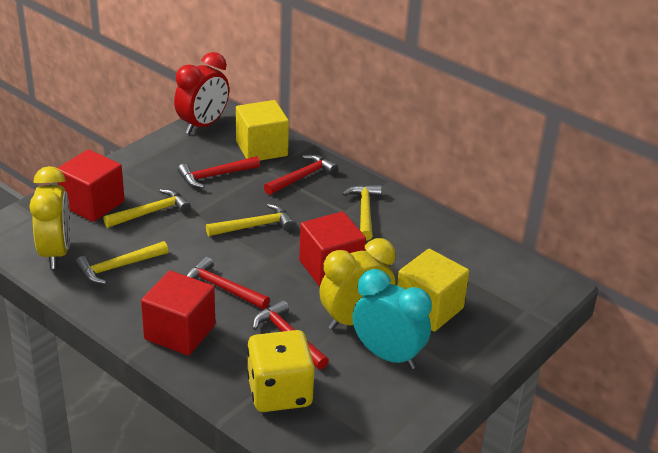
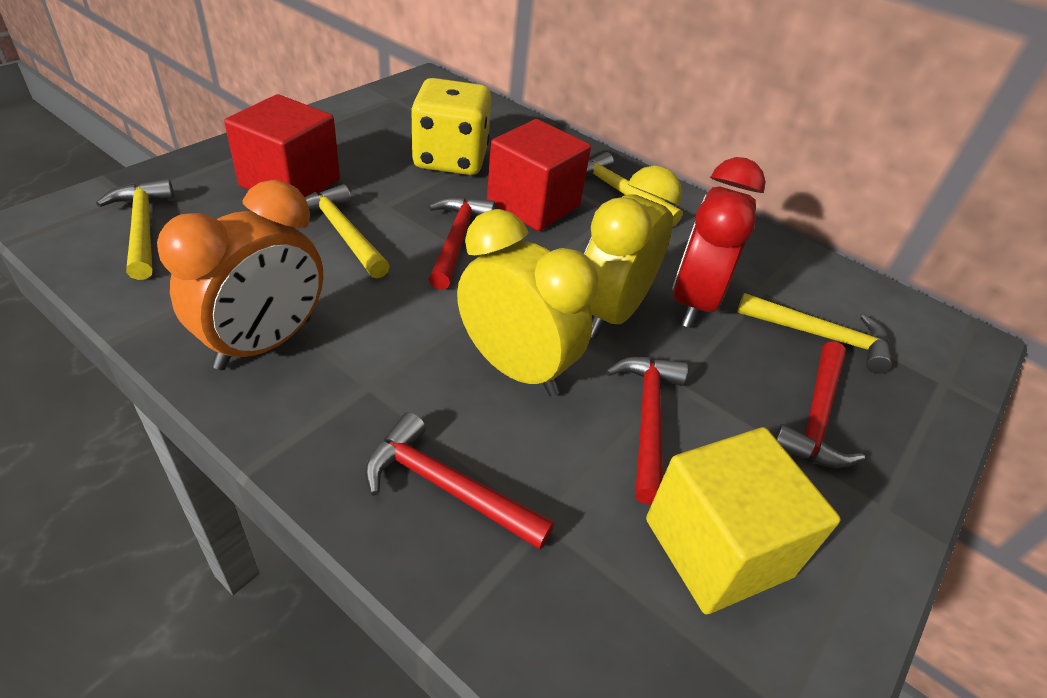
orange clock: 0 -> 1
red cube: 3 -> 2
turquoise clock: 1 -> 0
yellow cube: 2 -> 1

